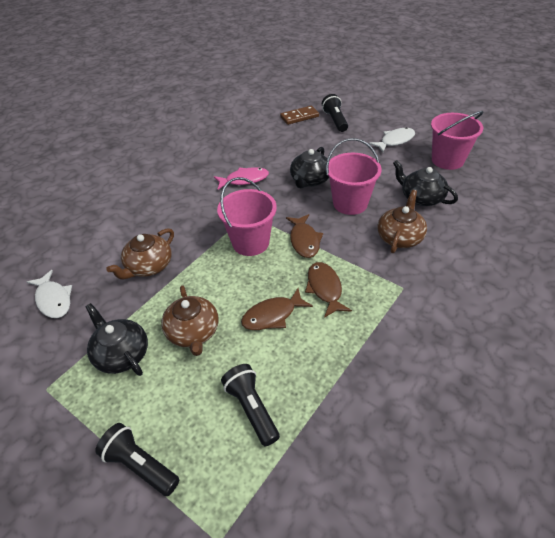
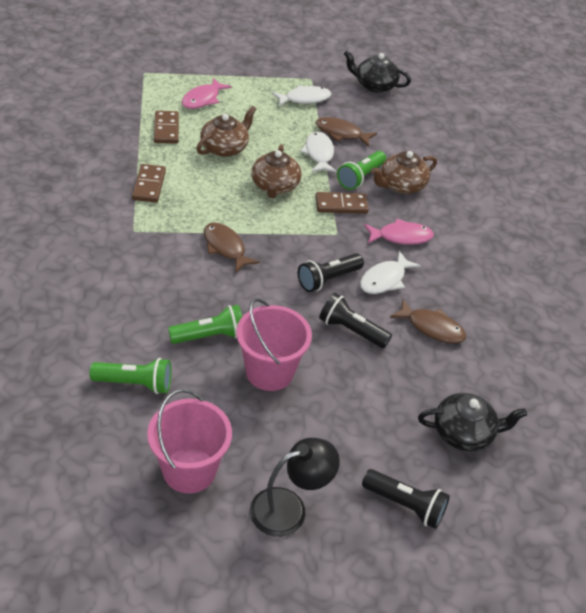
black lamp: 0 -> 1
black teapot: 3 -> 2
brown domino: 1 -> 3
green flashlight: 0 -> 3
pink bucket: 3 -> 2
pink fish: 1 -> 2
white fish: 2 -> 3

